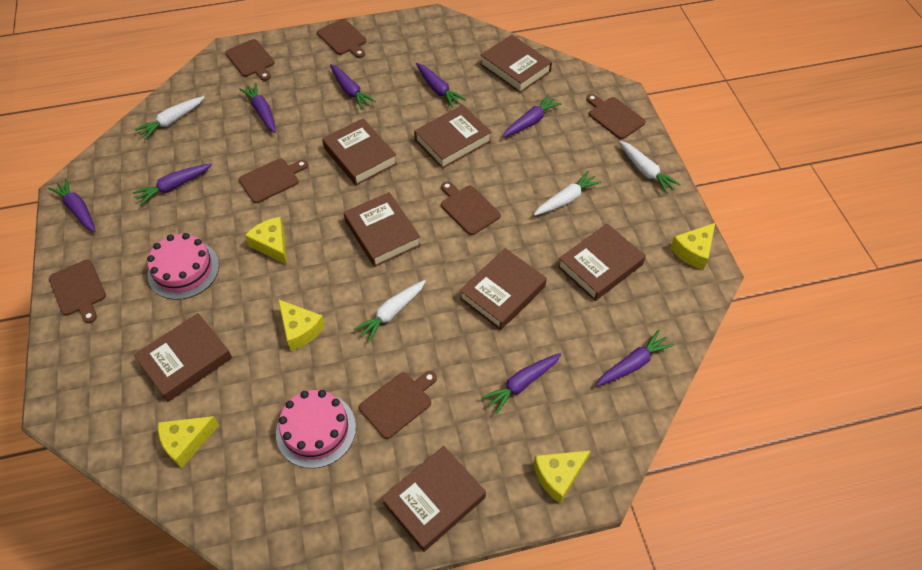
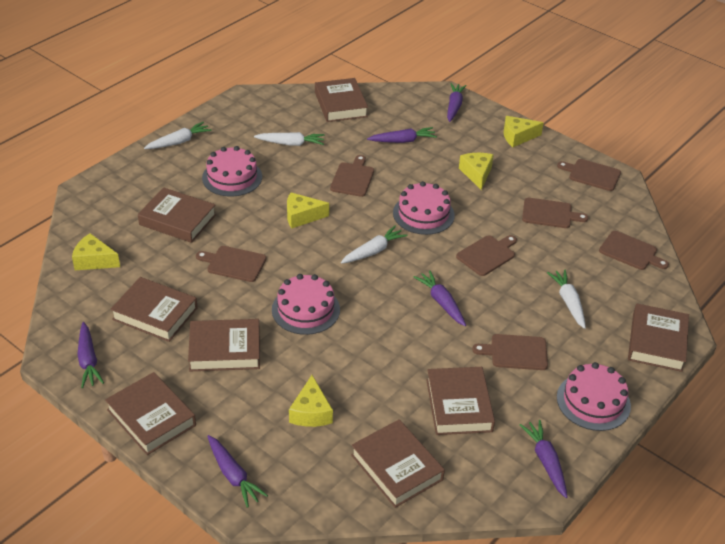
pink cake: 2 -> 4
purple carrot: 8 -> 6

